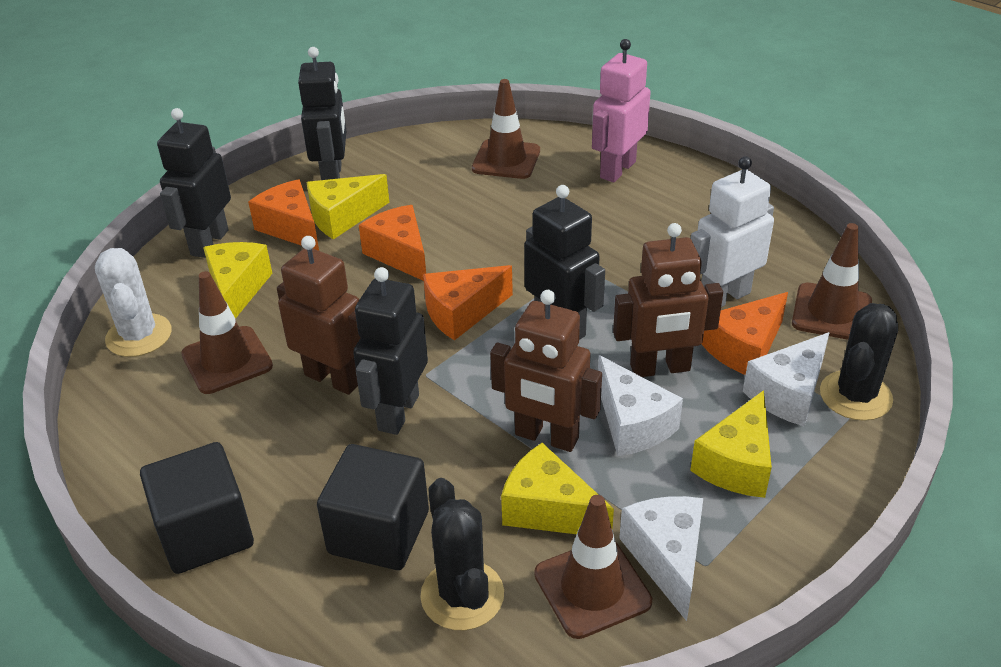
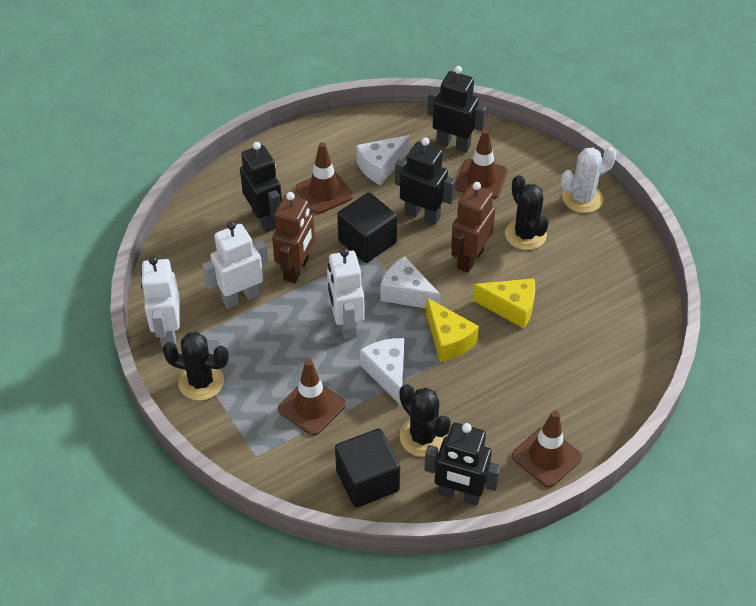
black cactus: 2 -> 3
brown robot: 3 -> 2
orange cheese: 4 -> 0
pink robot: 1 -> 0
white robot: 1 -> 3
yellow cheese: 4 -> 2

